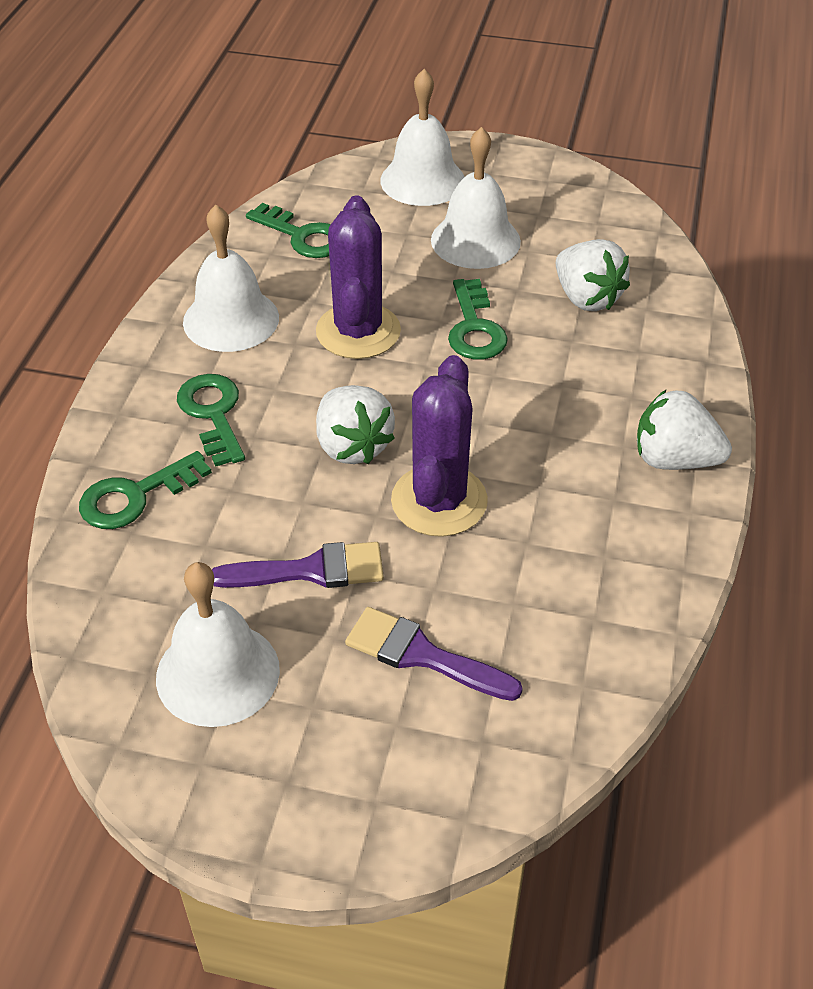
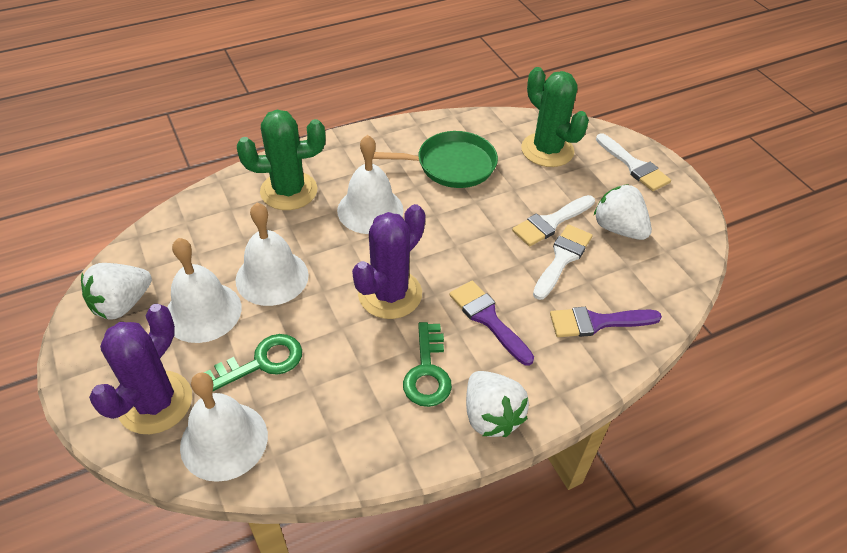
green cactus: 0 -> 2
green key: 4 -> 2
green pan: 0 -> 1
white brush: 0 -> 3

